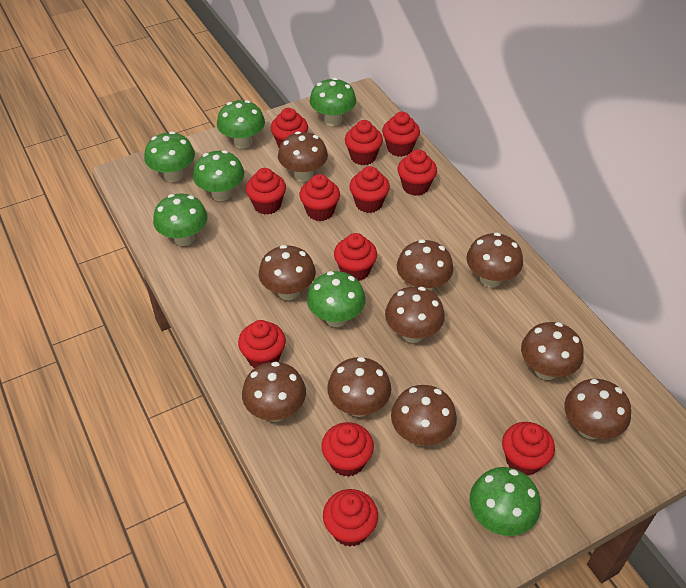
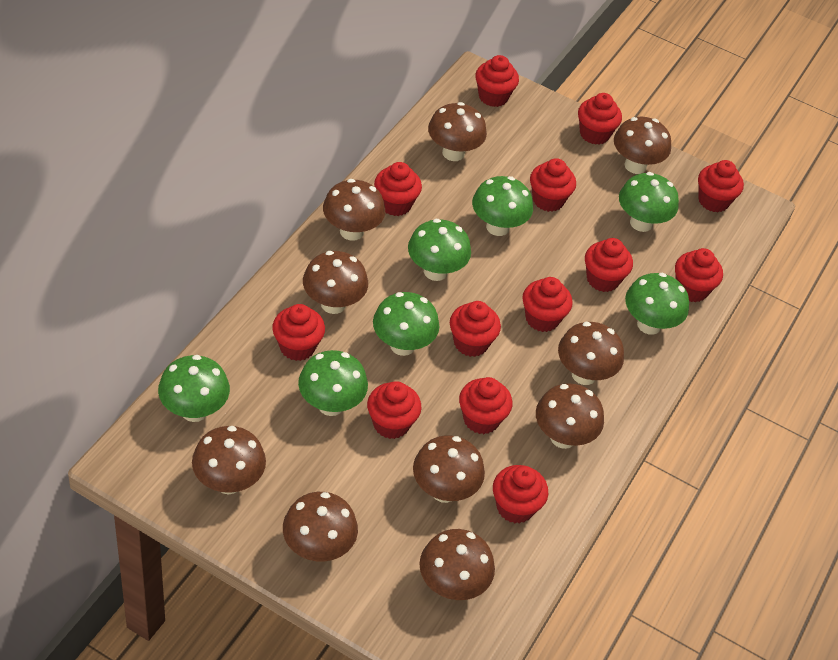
red cupcake: 12 -> 13

